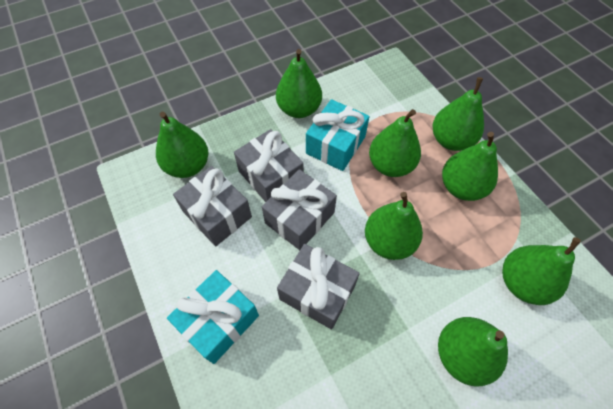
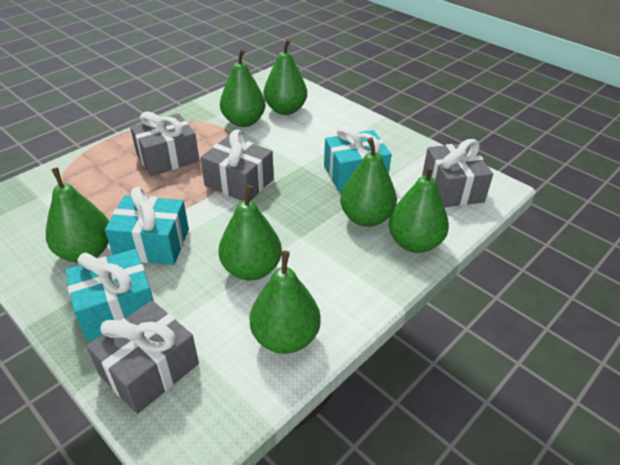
green pear: 8 -> 7
turquoise gift: 2 -> 3

